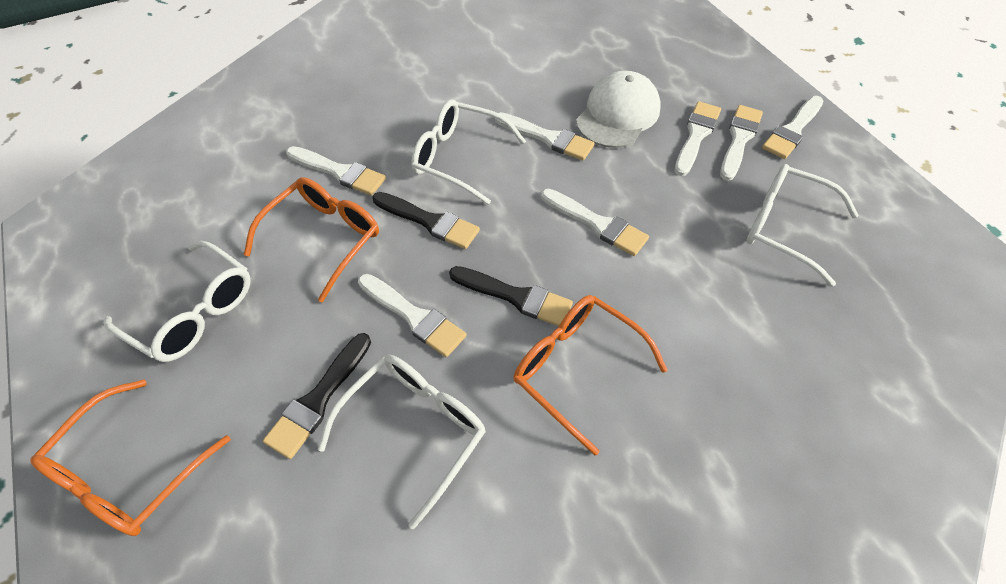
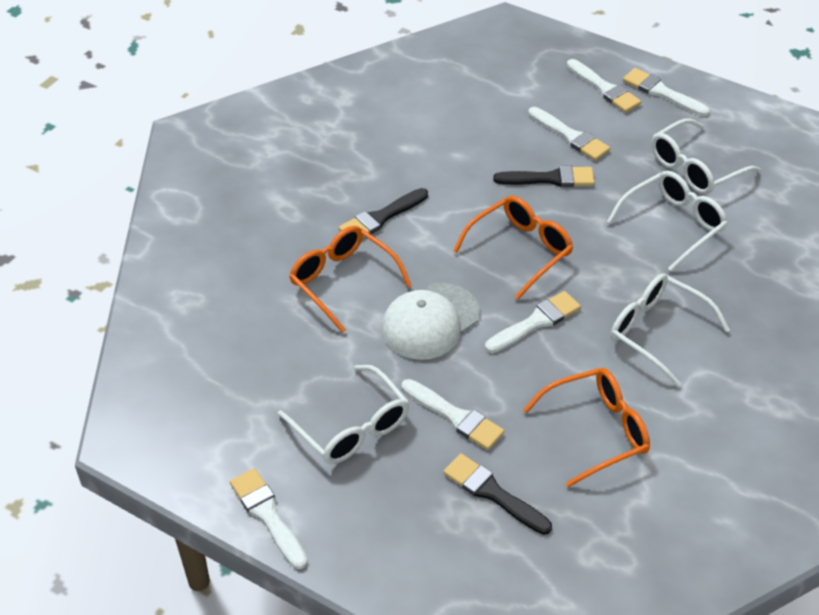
white brush: 7 -> 6

